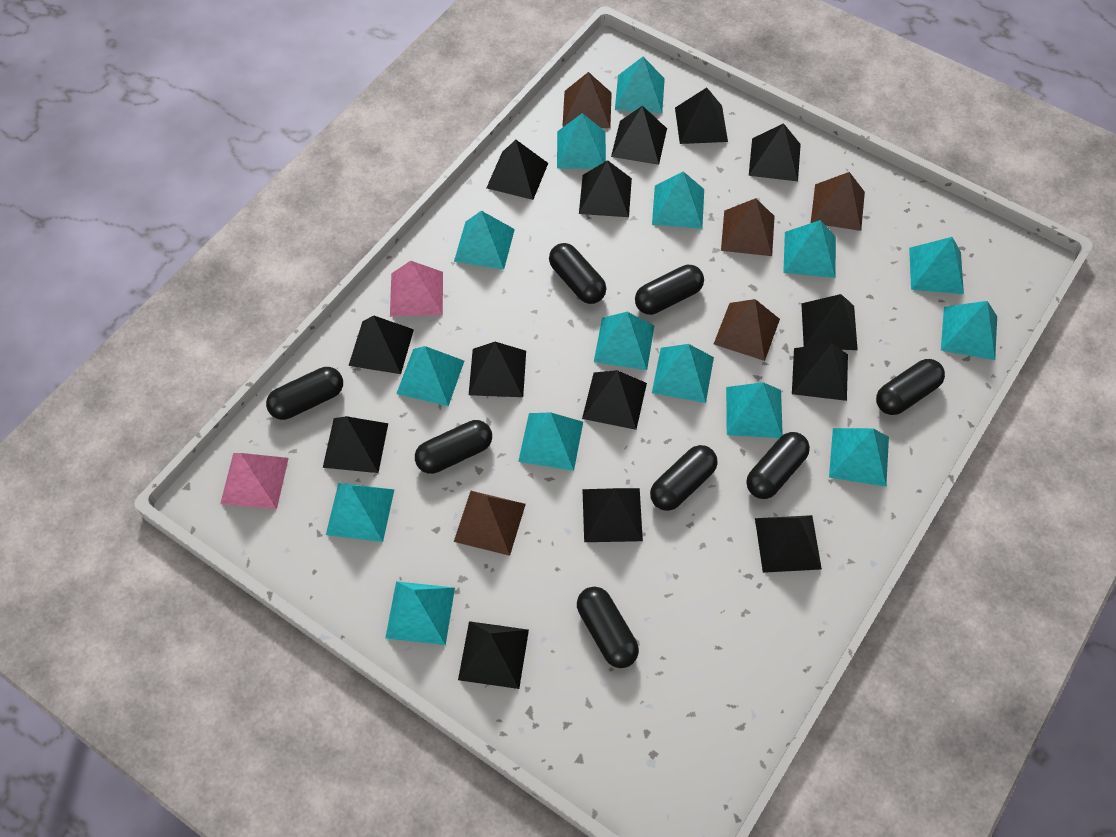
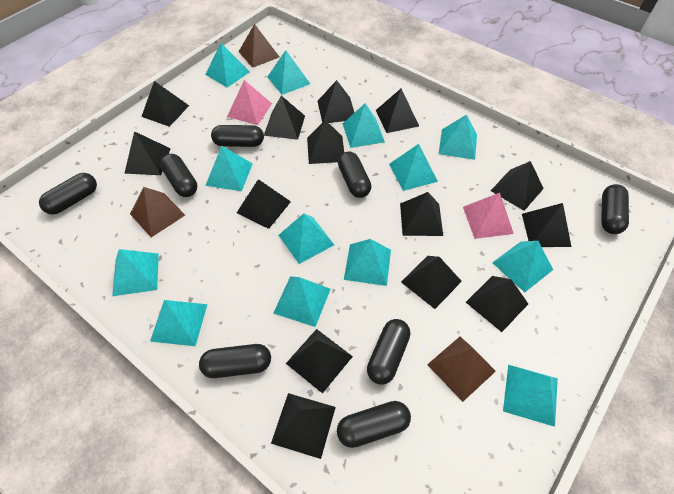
brown pyramid: 5 -> 3
turquoise pyramid: 15 -> 13

